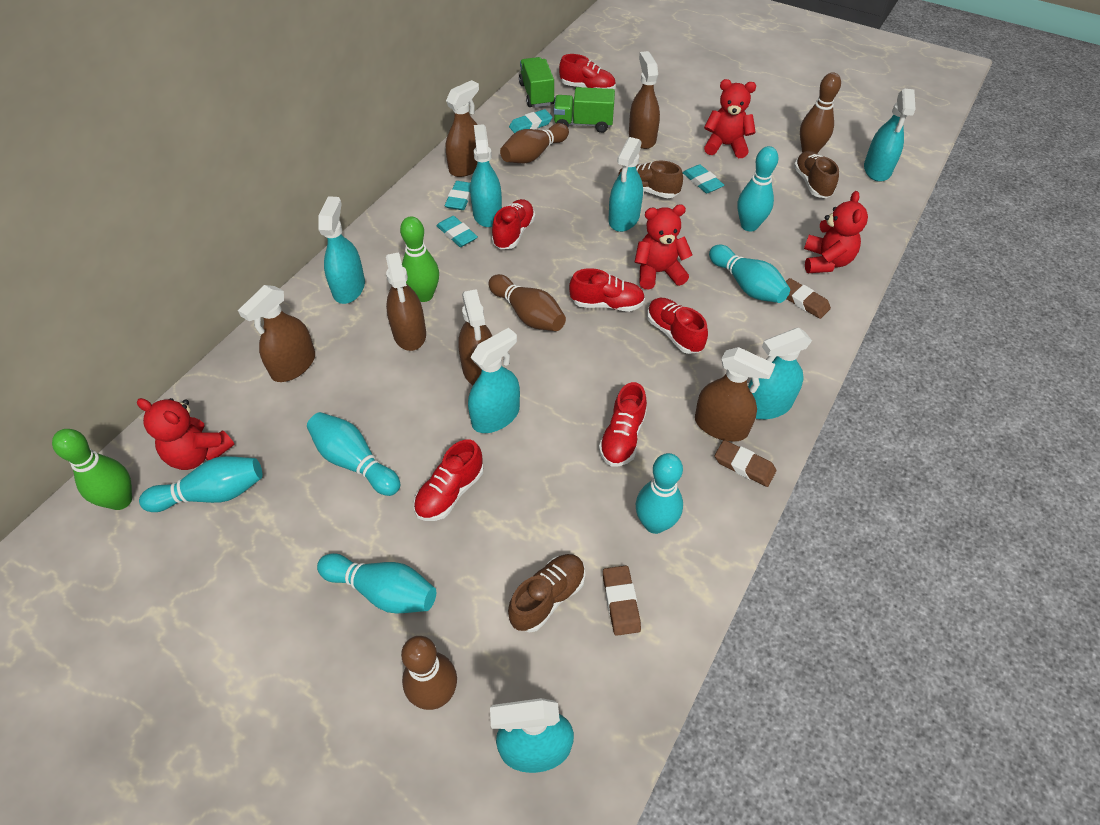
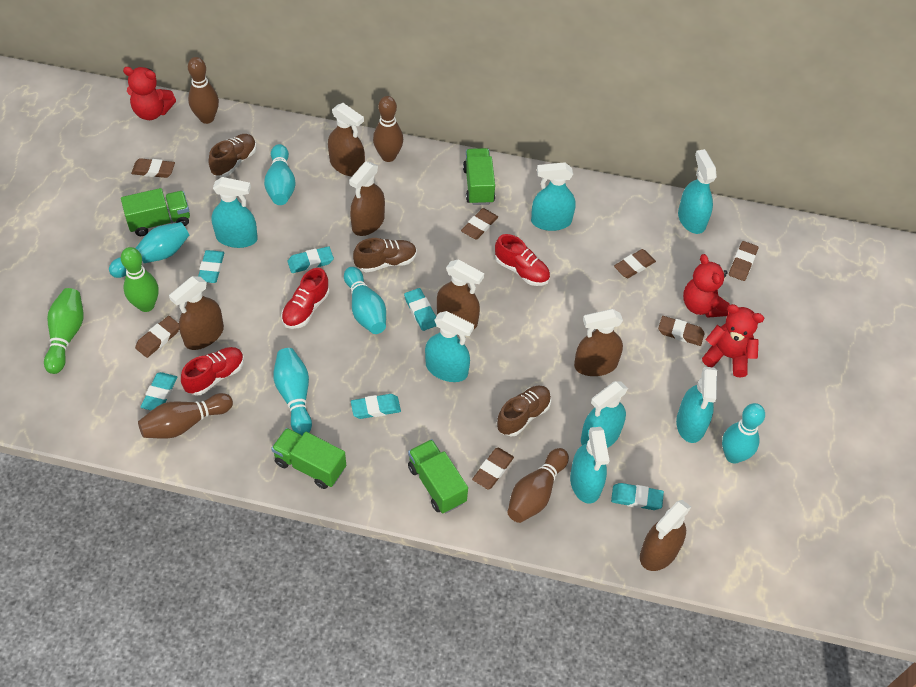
brown eraser: 3 -> 7
green truck: 2 -> 4
red shoe: 6 -> 3
red teddy bear: 4 -> 3
turquoise bowling pin: 6 -> 5
turquoise eraser: 4 -> 6

